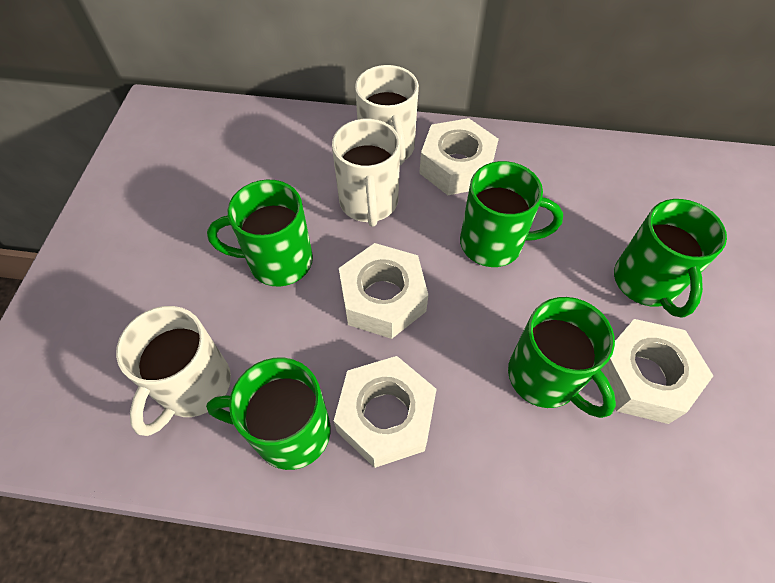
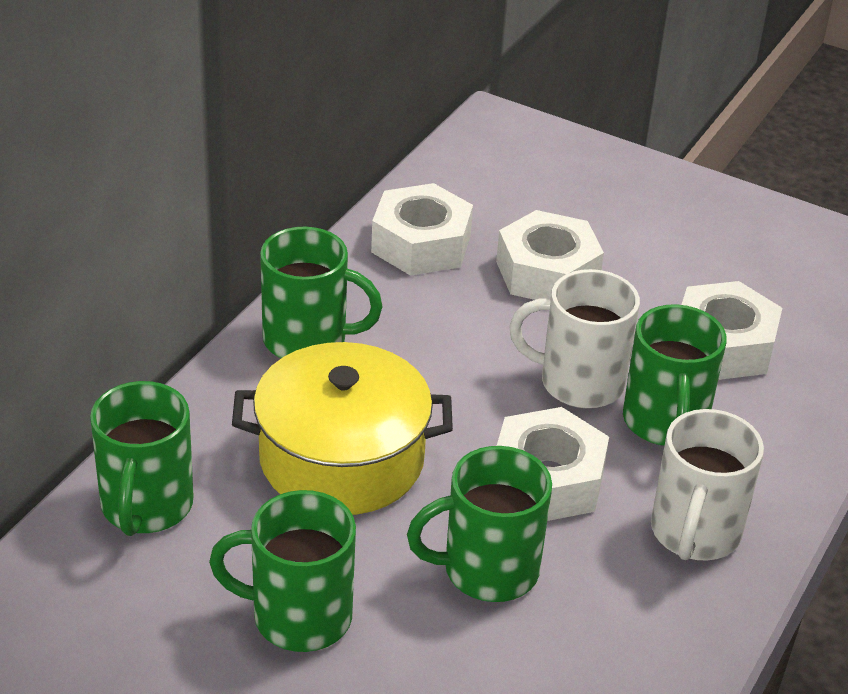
white mug: 3 -> 2
yellow pot: 0 -> 1

